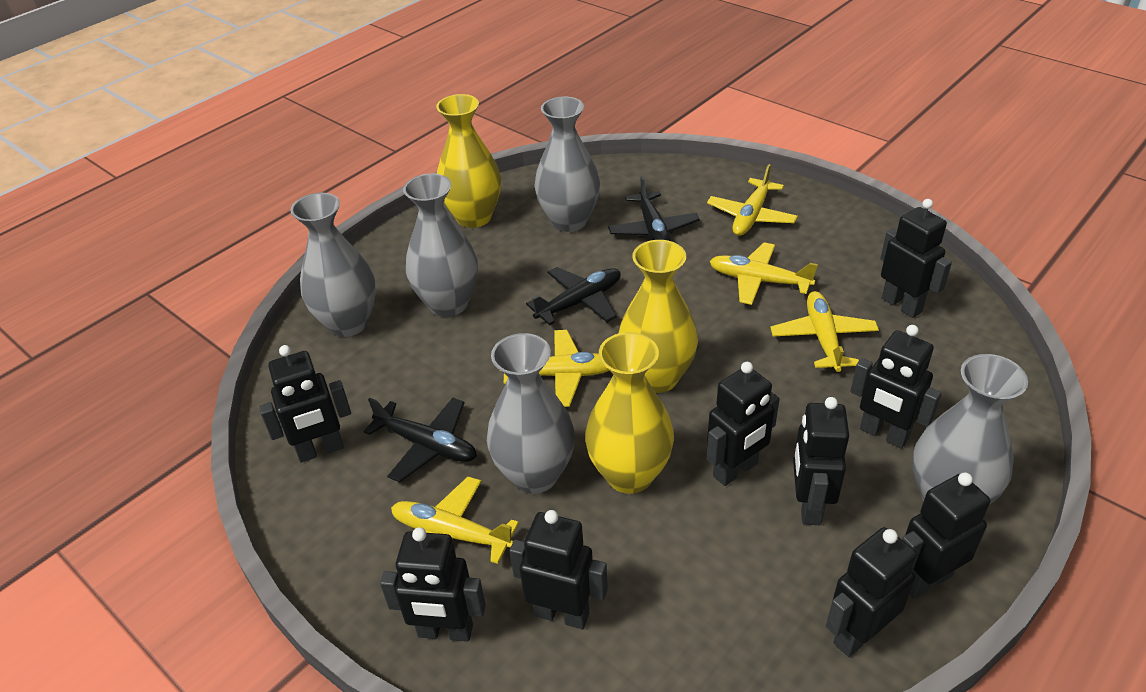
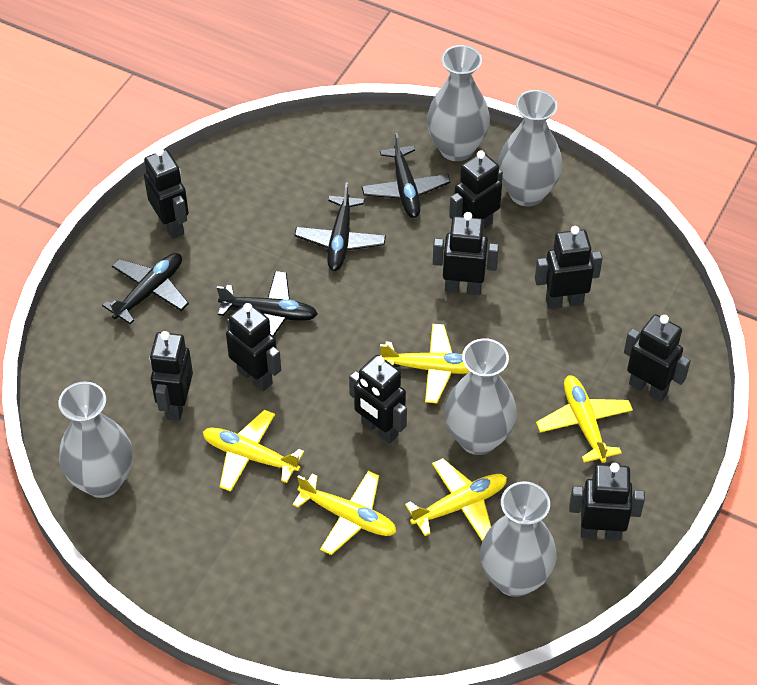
black plane: 3 -> 4
yellow vase: 3 -> 0

